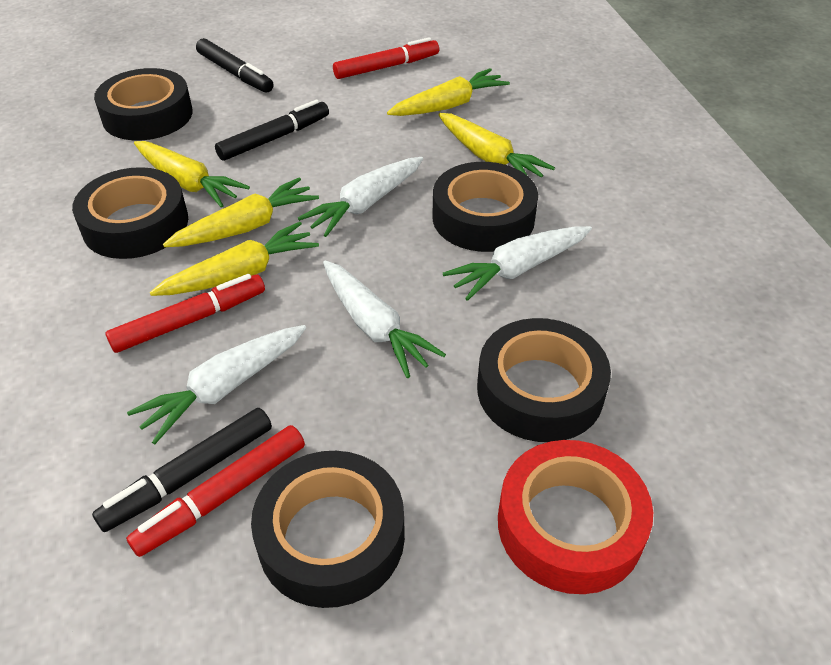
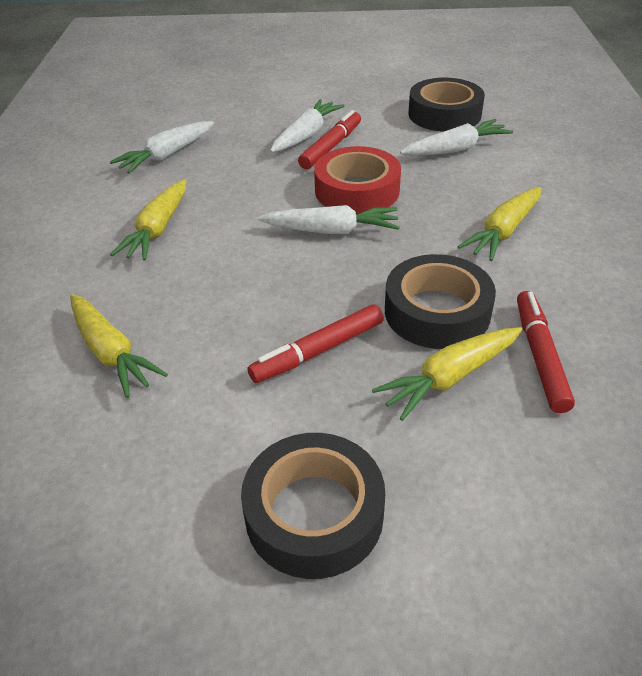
black marker: 3 -> 0
black tape: 5 -> 3
yellow carrot: 5 -> 4

